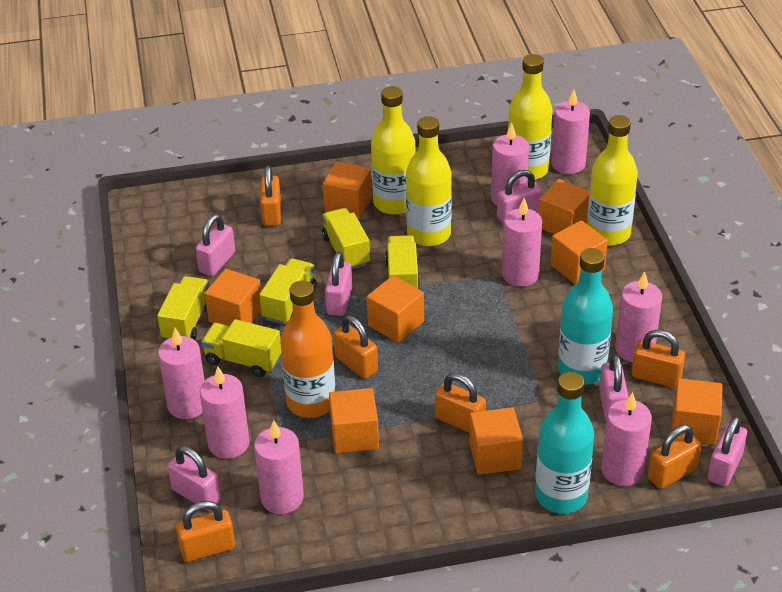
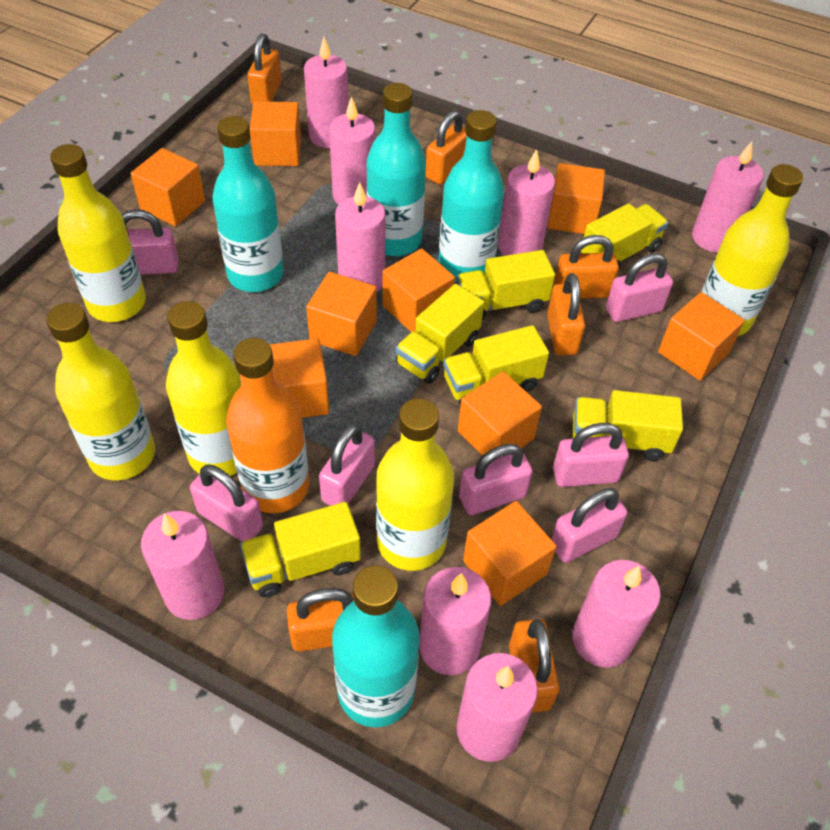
orange cube: 8 -> 9
pink candle: 8 -> 9
pink padlock: 6 -> 7
turquoise bottle: 2 -> 4
yellow bottle: 4 -> 5
yellow truck: 5 -> 6

